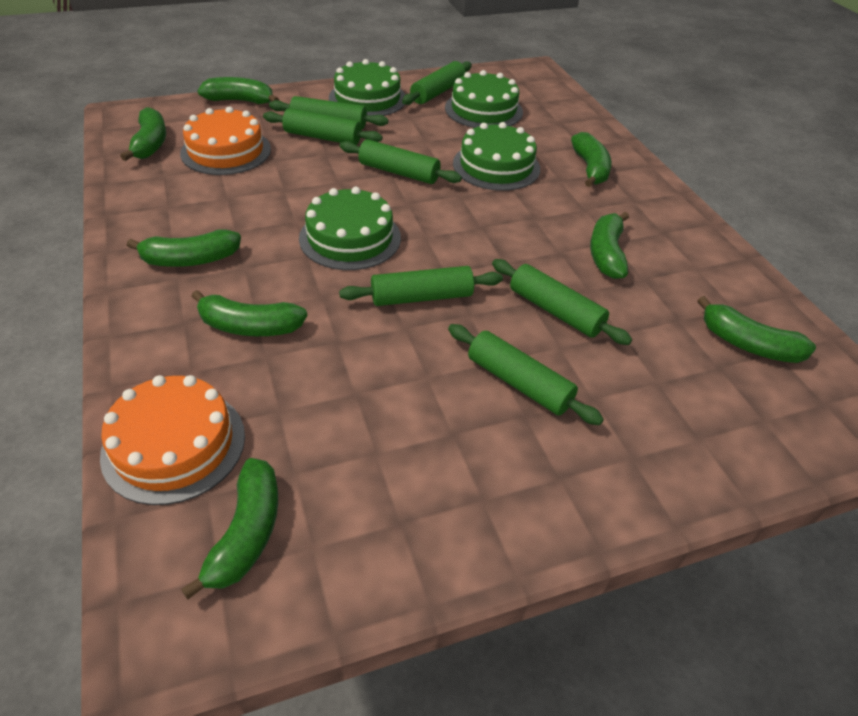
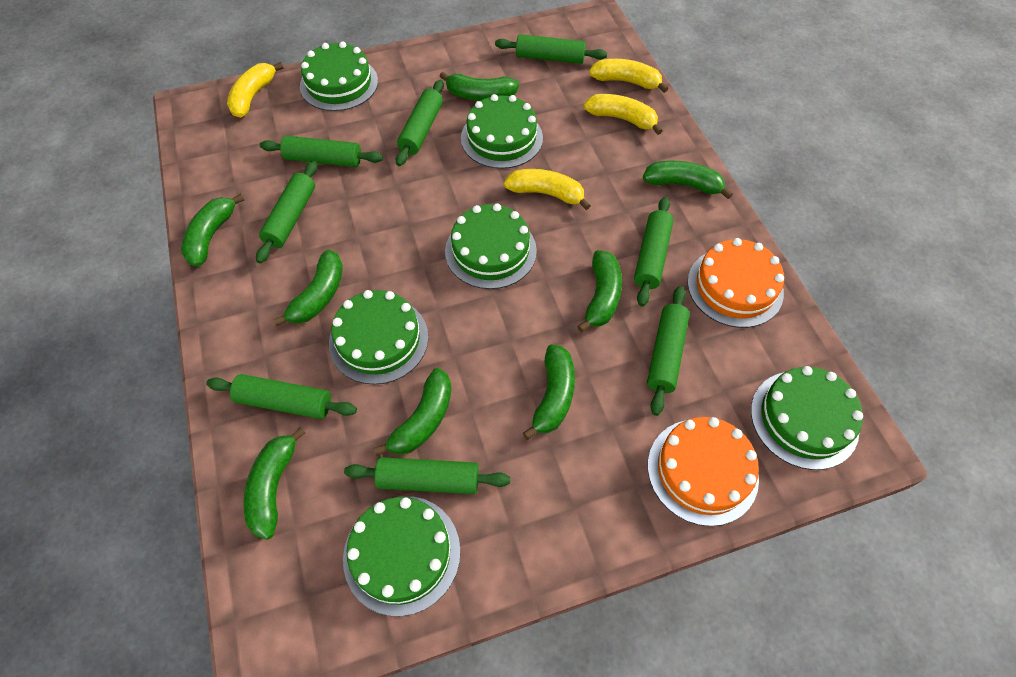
green cake: 4 -> 6
green rolling pin: 7 -> 8
yellow banana: 0 -> 4

